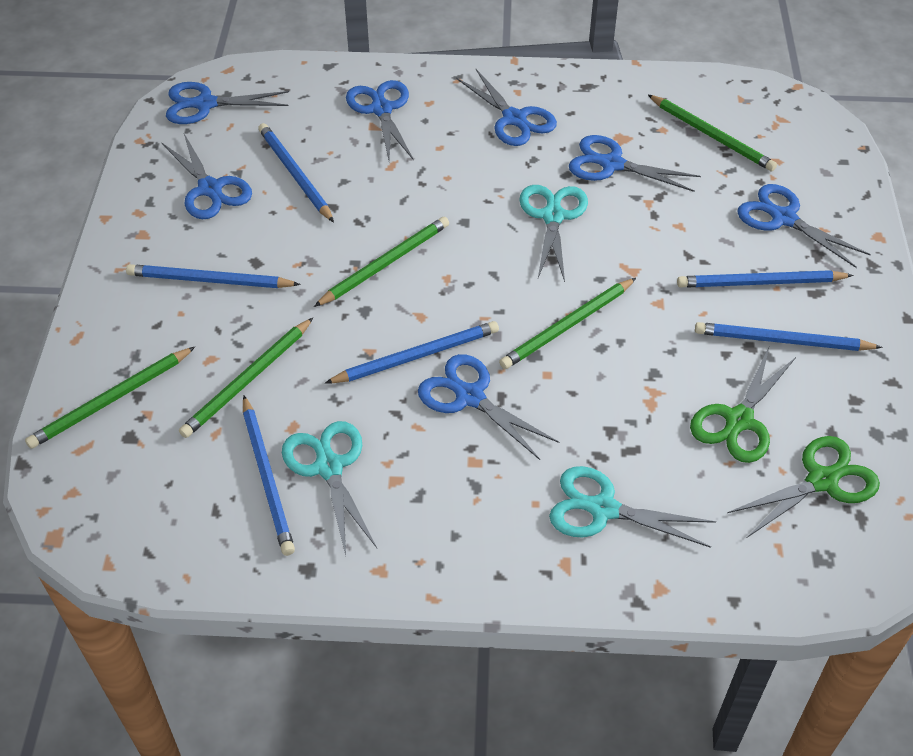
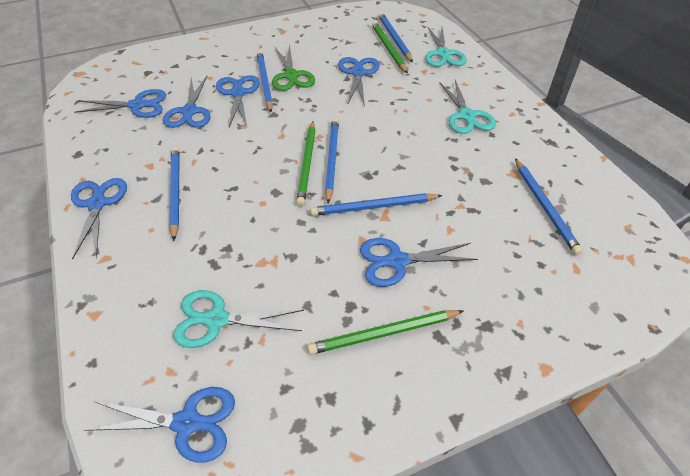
green pencil: 5 -> 3
green scissors: 2 -> 1

